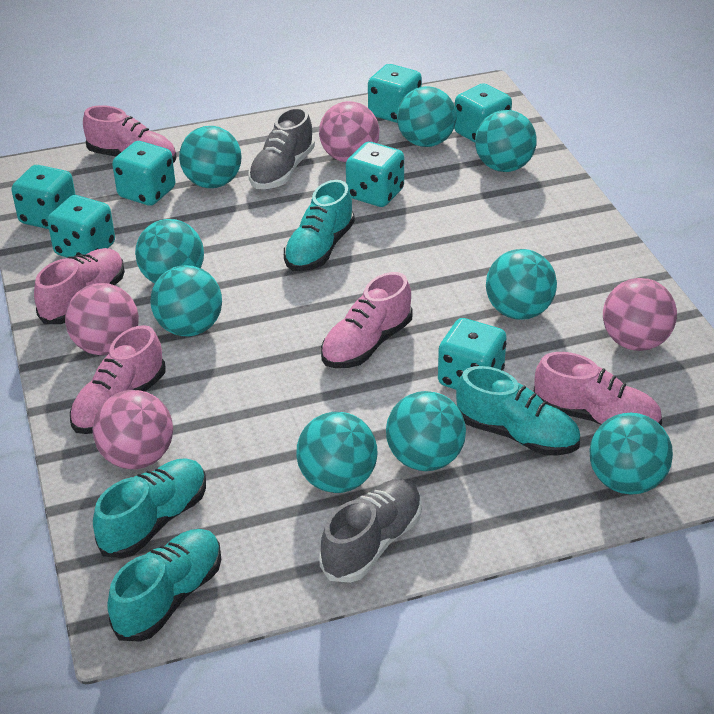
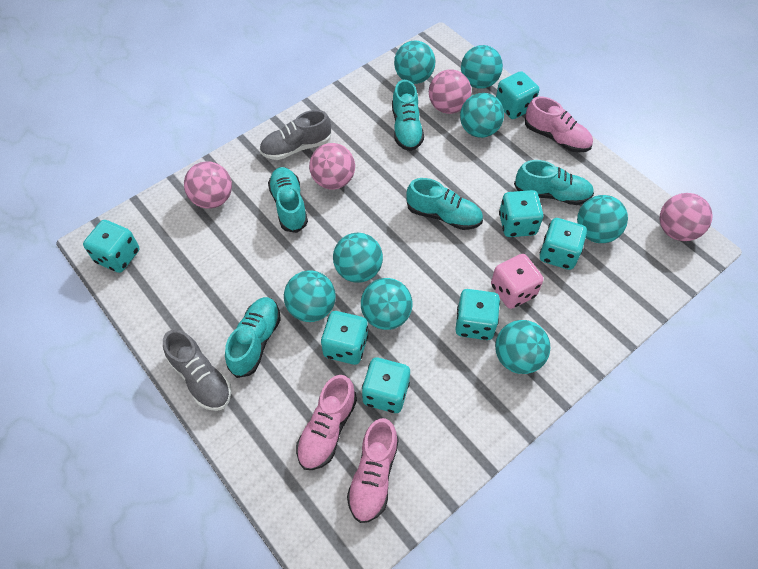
pink dice: 0 -> 1
pink shoe: 5 -> 3
turquoise ball: 9 -> 8
turquoise shoe: 4 -> 5

